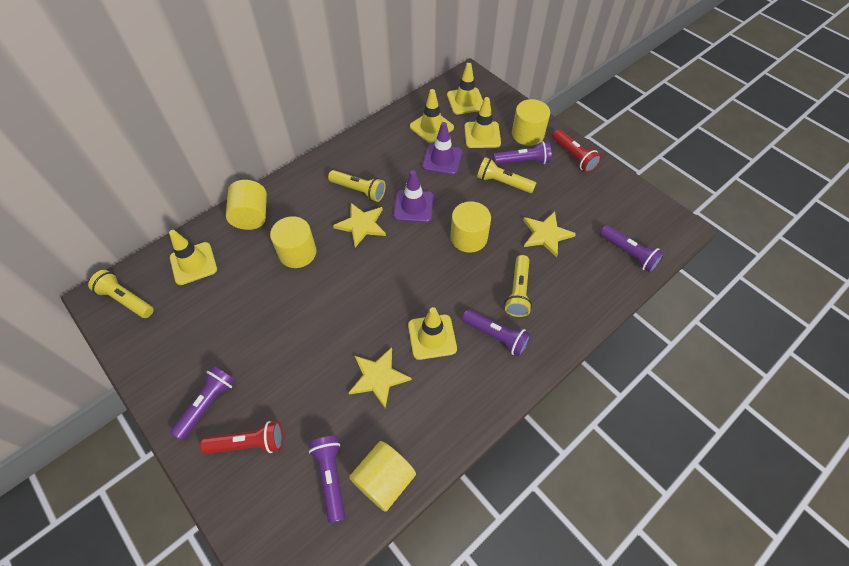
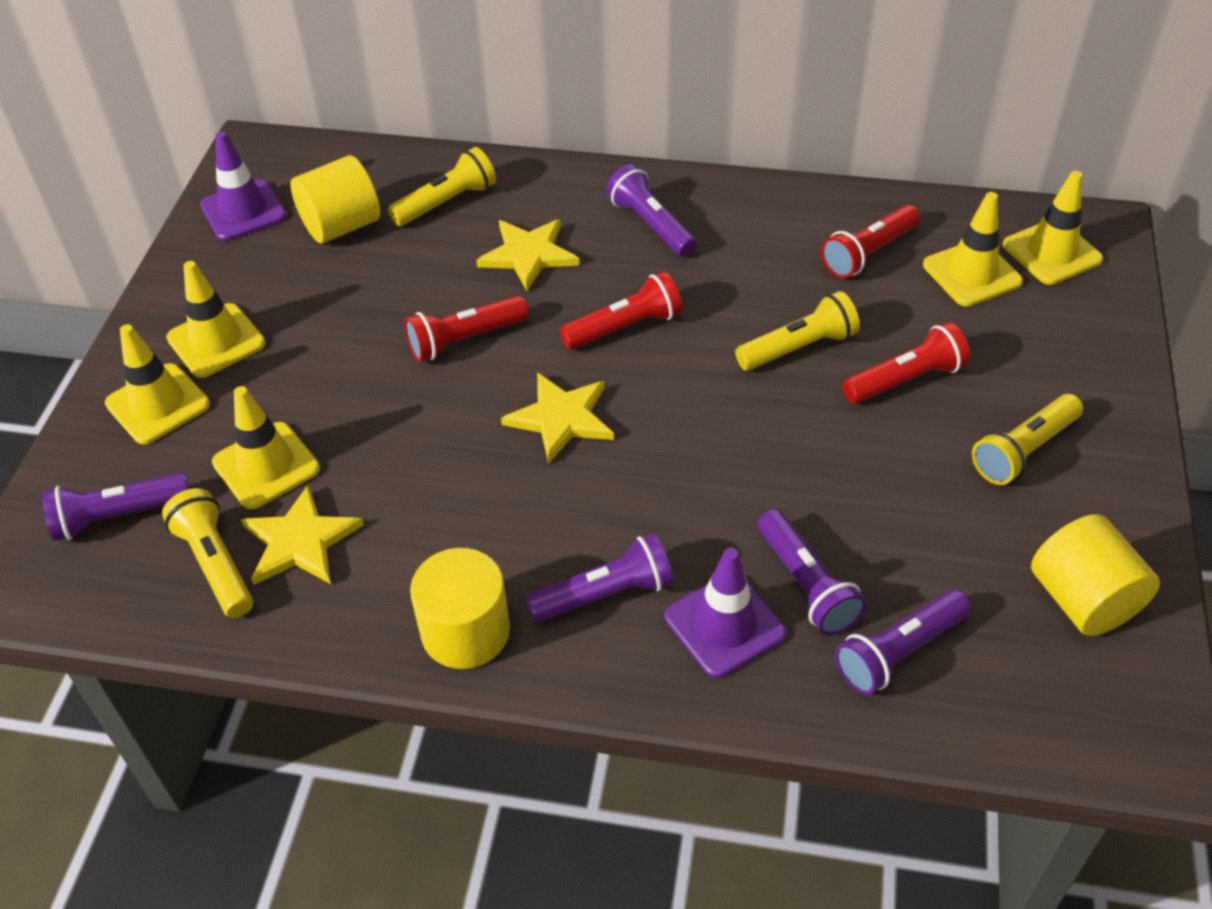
red flashlight: 2 -> 4
yellow cylinder: 5 -> 3

